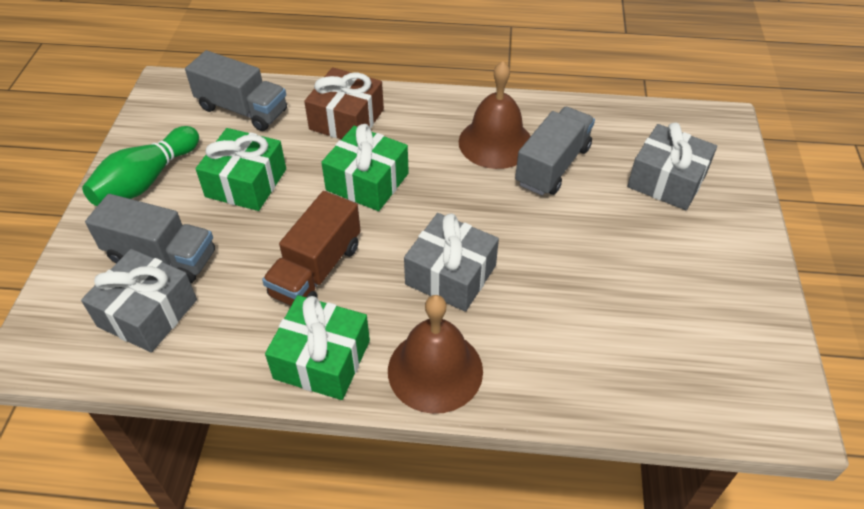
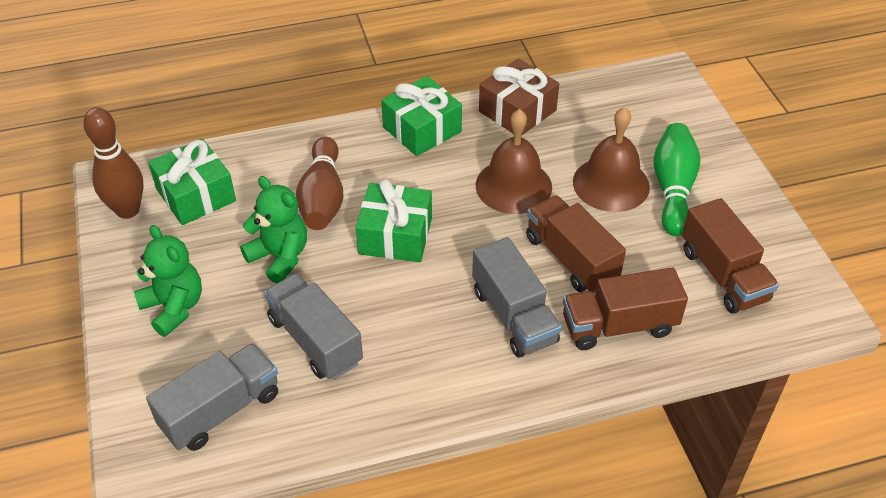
brown bowling pin: 0 -> 2
brown truck: 1 -> 3
green teddy bear: 0 -> 2
grey gift: 3 -> 0

